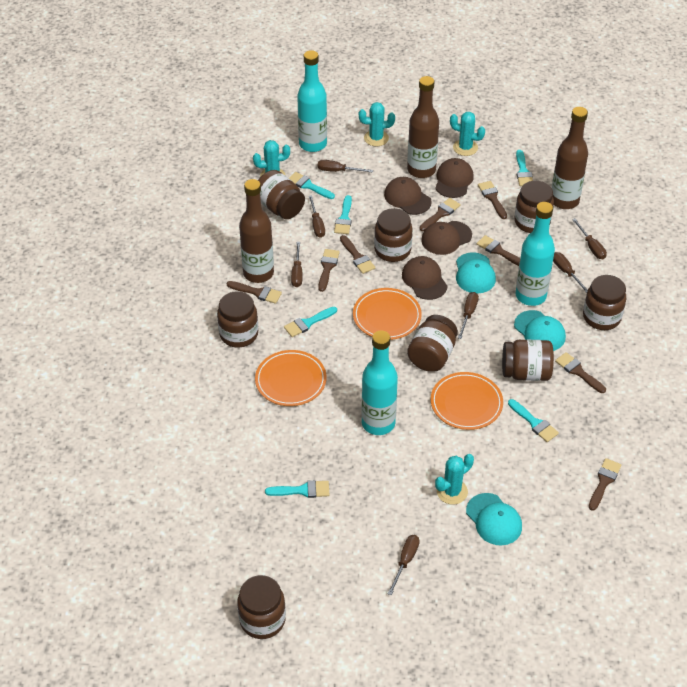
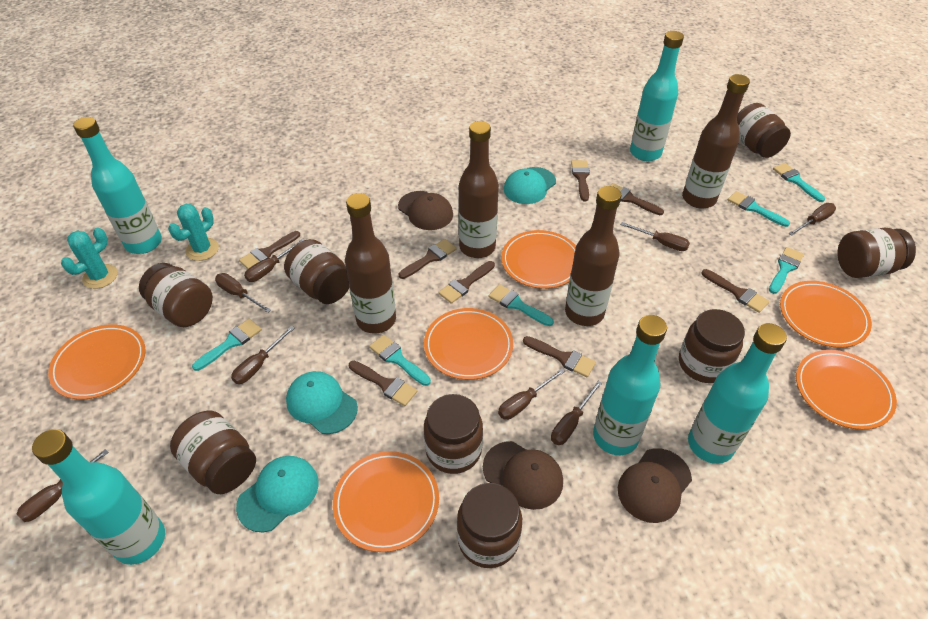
brown bottle: 3 -> 4
brown cap: 4 -> 3
brown screwdriver: 7 -> 8
orange plate: 3 -> 6
turquoise bottle: 3 -> 5
turquoise cactus: 4 -> 2

